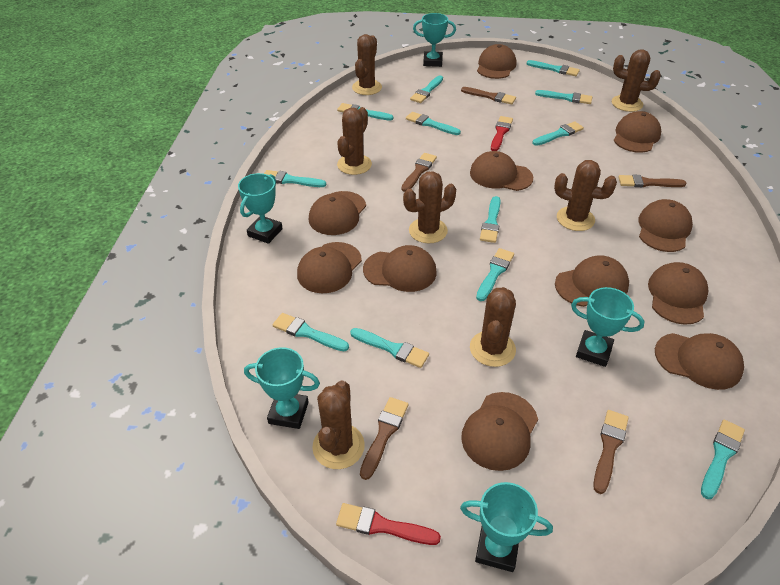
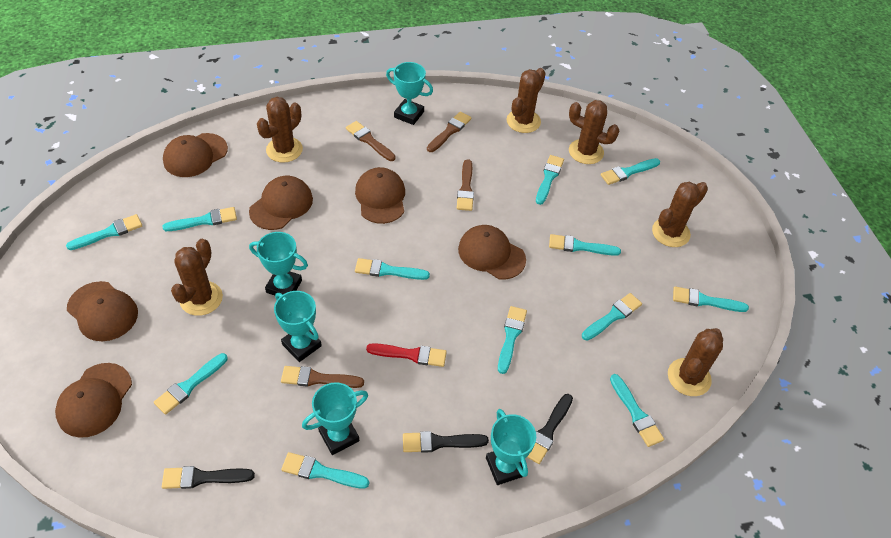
black brush: 0 -> 3
brown brush: 5 -> 4
brown cactus: 7 -> 6
brown cap: 11 -> 6
red brush: 2 -> 1

